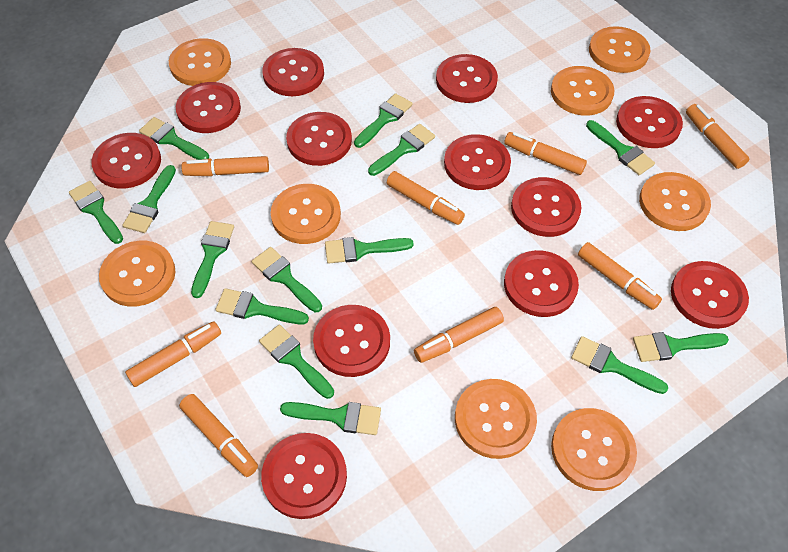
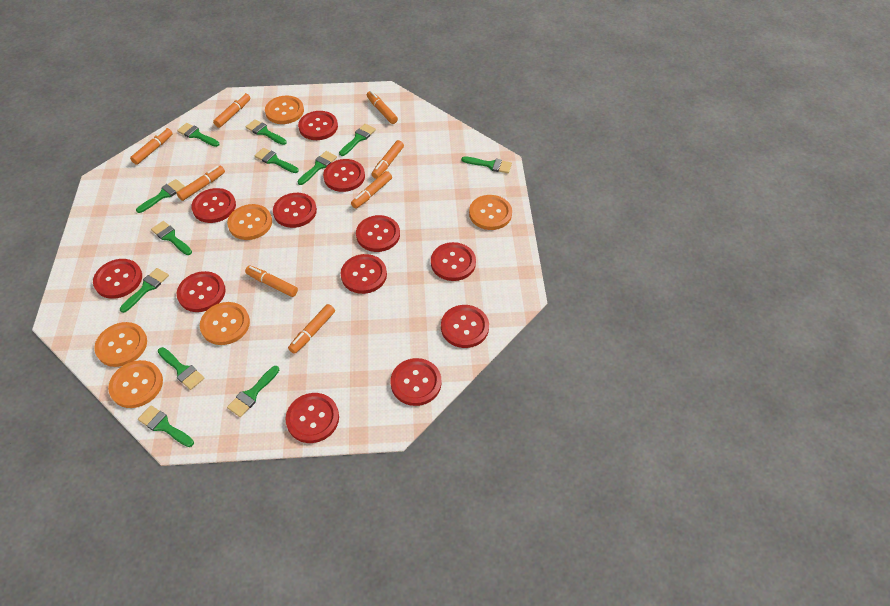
green brush: 14 -> 12
orange button: 8 -> 6

